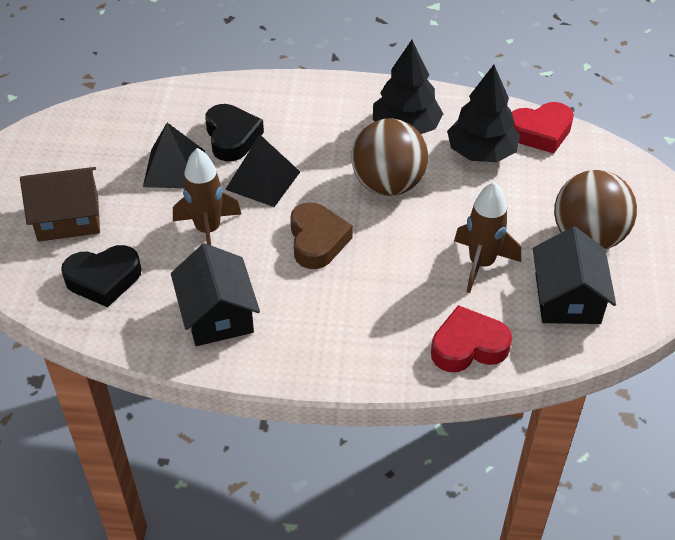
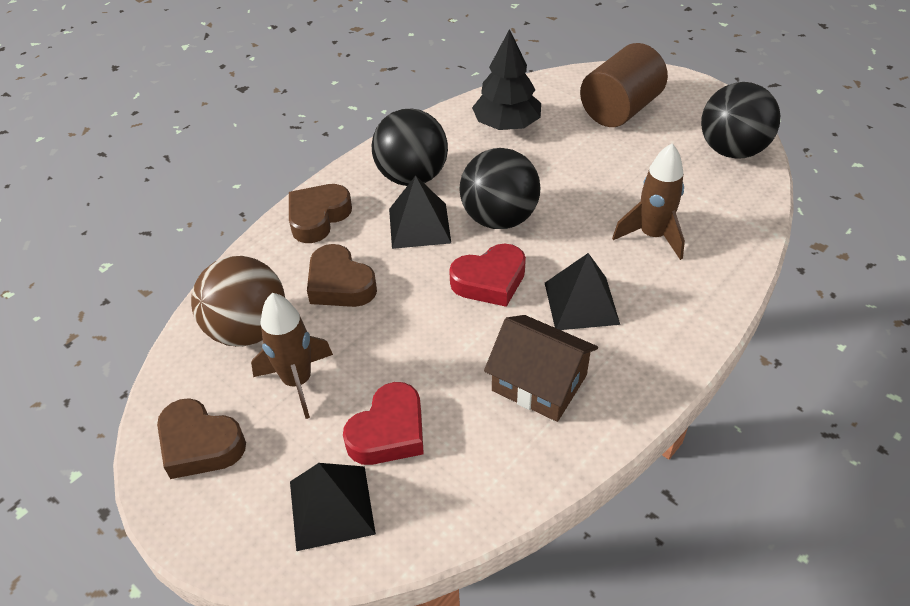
black ball: 0 -> 3
black heart: 2 -> 0
black house: 2 -> 0
black pyramid: 2 -> 3
black tree: 2 -> 1
brown ball: 2 -> 1
brown cylinder: 0 -> 1
brown heart: 1 -> 3

